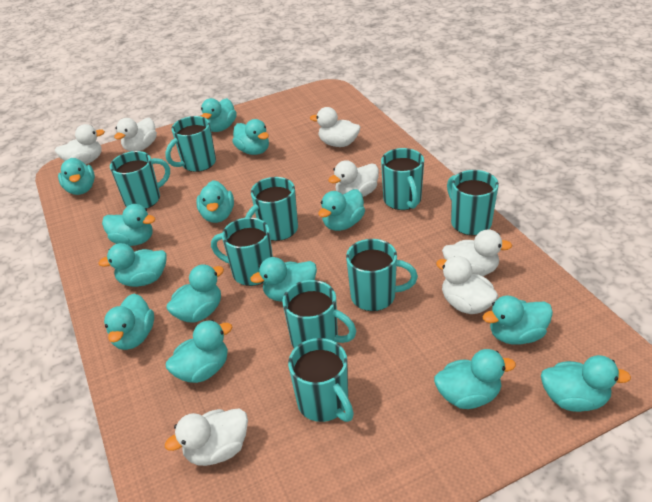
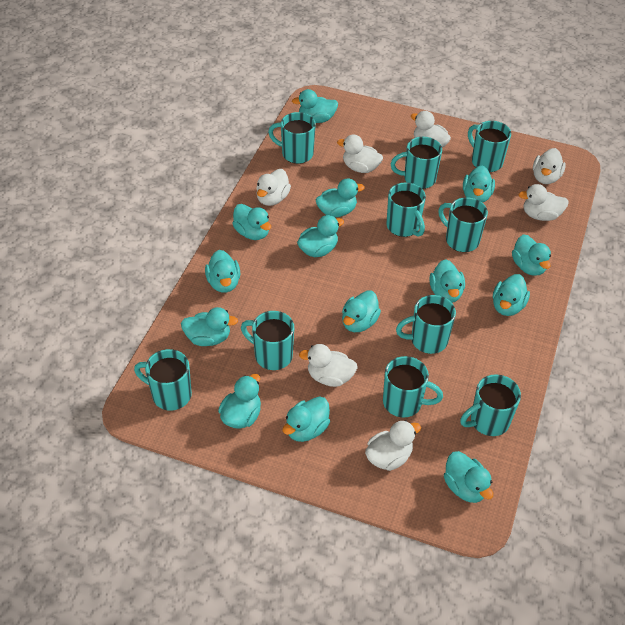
turquoise mug: 9 -> 10

